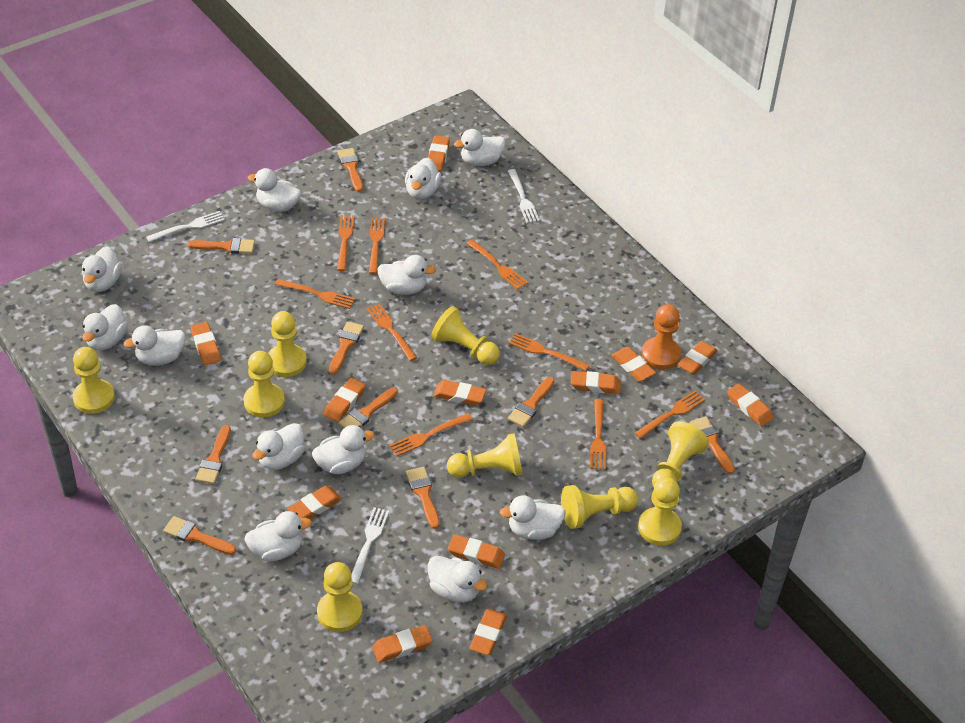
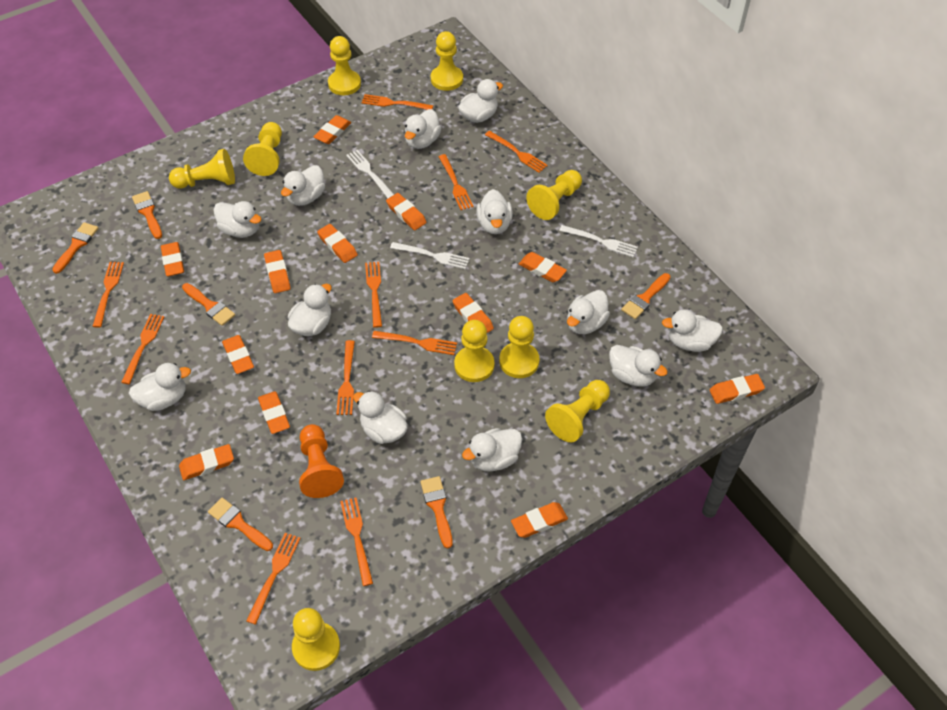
orange brush: 9 -> 6
orange fork: 9 -> 10

